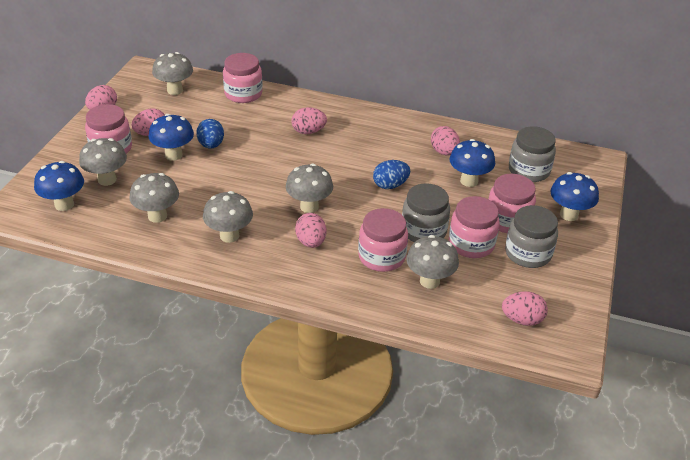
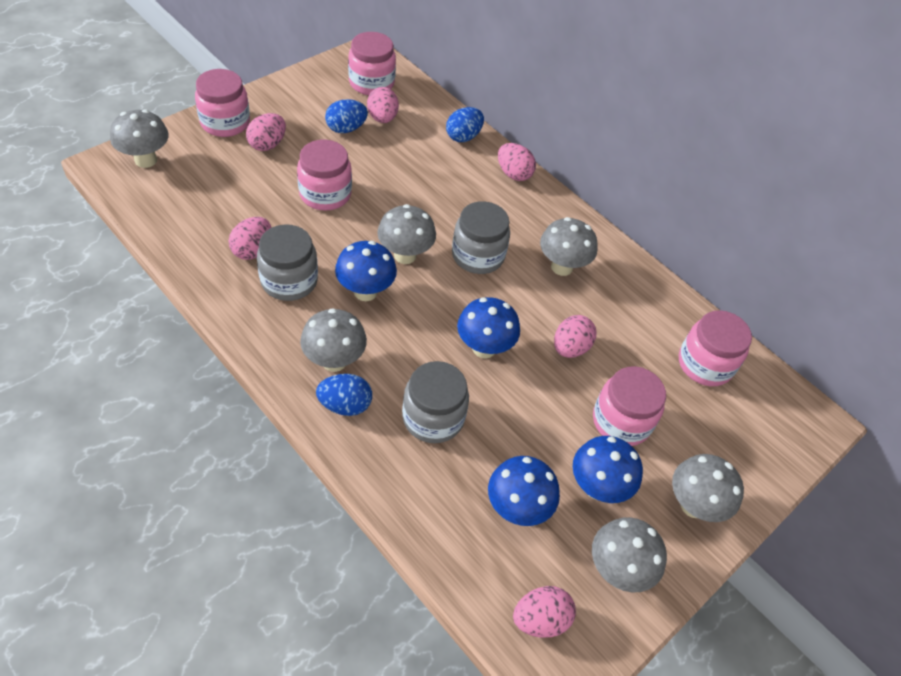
blue egg: 2 -> 3

